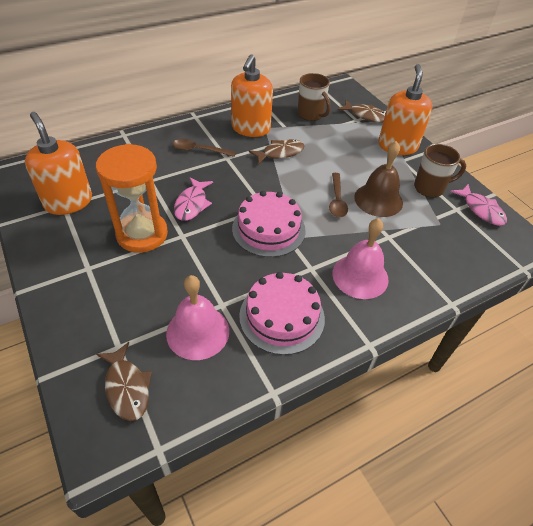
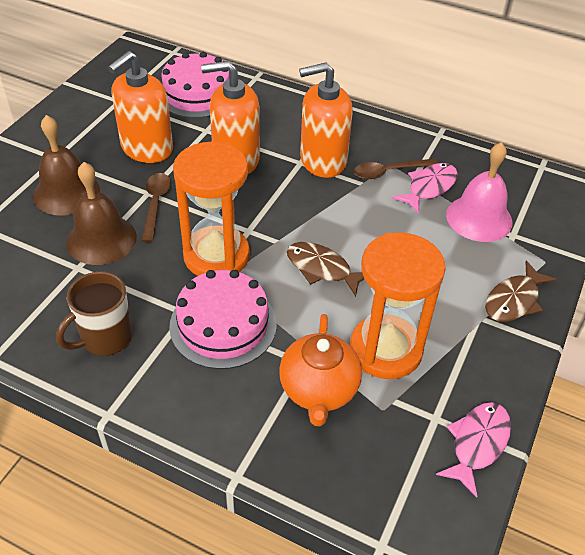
brown bell: 1 -> 2
brown fish: 3 -> 2
brown mug: 2 -> 1
orange hourglass: 1 -> 2
orange teapot: 0 -> 1
pink bell: 2 -> 1

